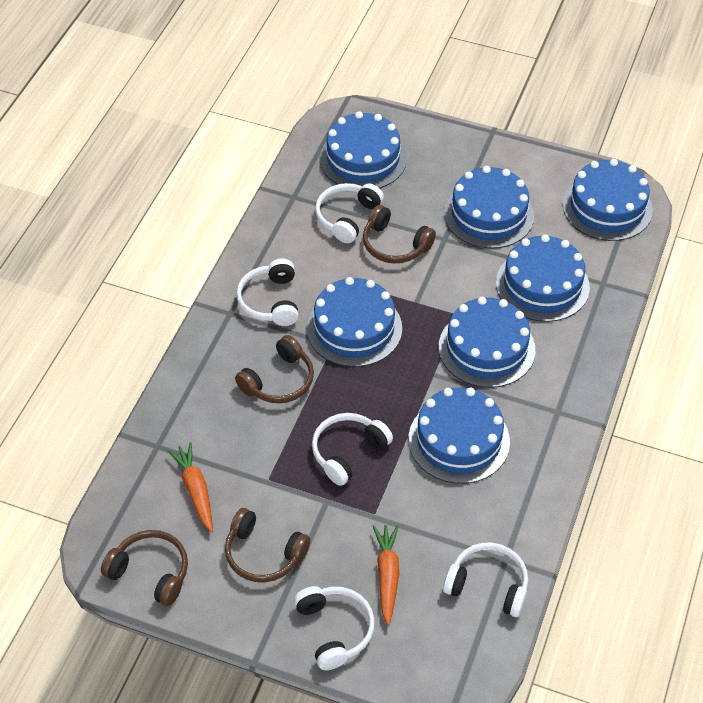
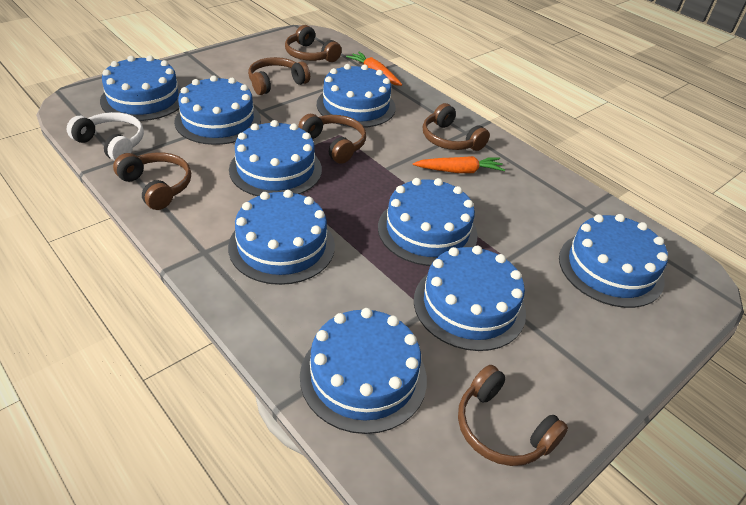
blue cake: 7 -> 9
brown headphones: 4 -> 6
white headphones: 5 -> 1

